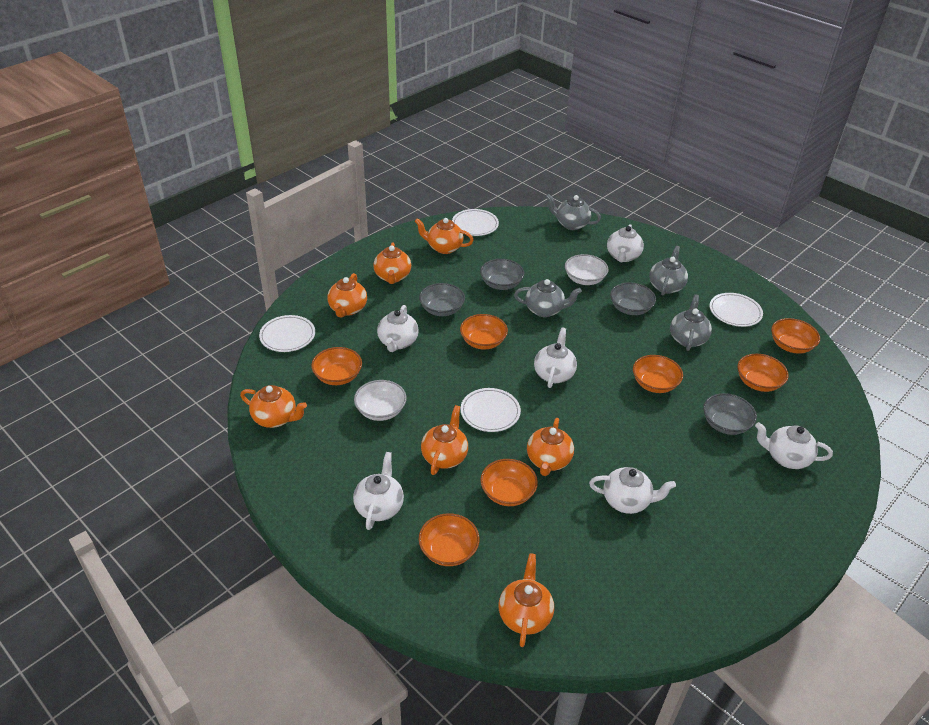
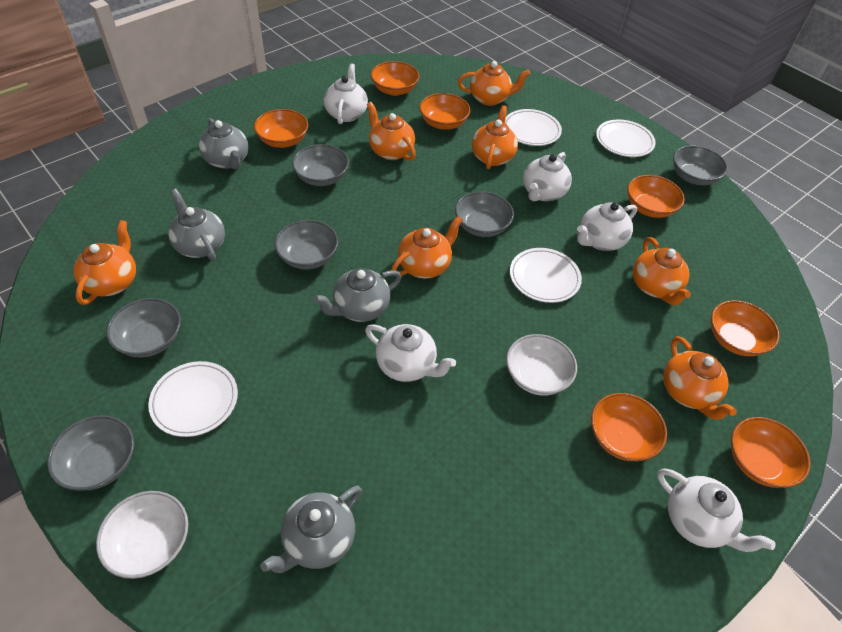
grey bowl: 4 -> 6
white teapot: 6 -> 5

